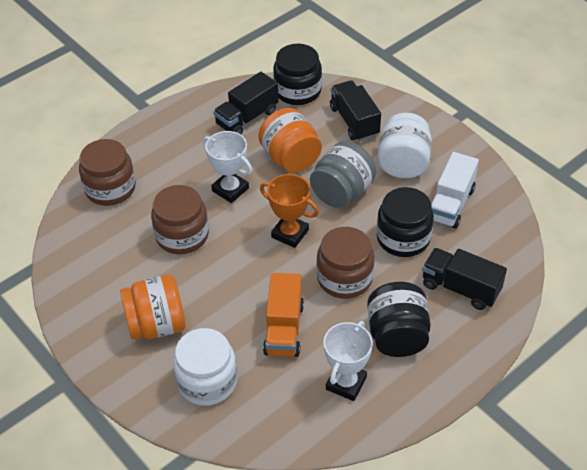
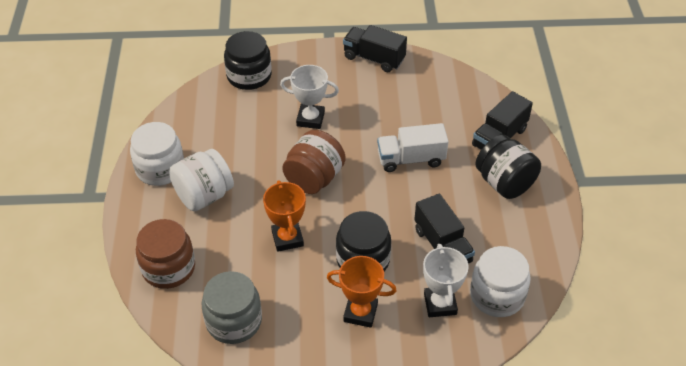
brown jar: 3 -> 2
orange jar: 2 -> 0
orange trophy: 1 -> 2
orange truck: 1 -> 0
white jar: 2 -> 3

